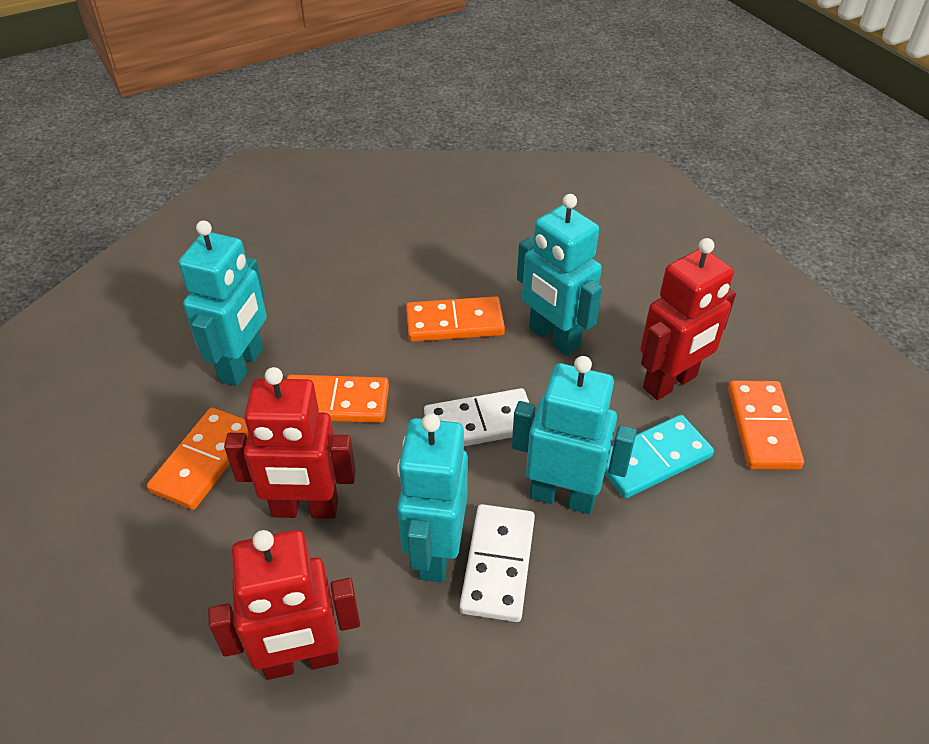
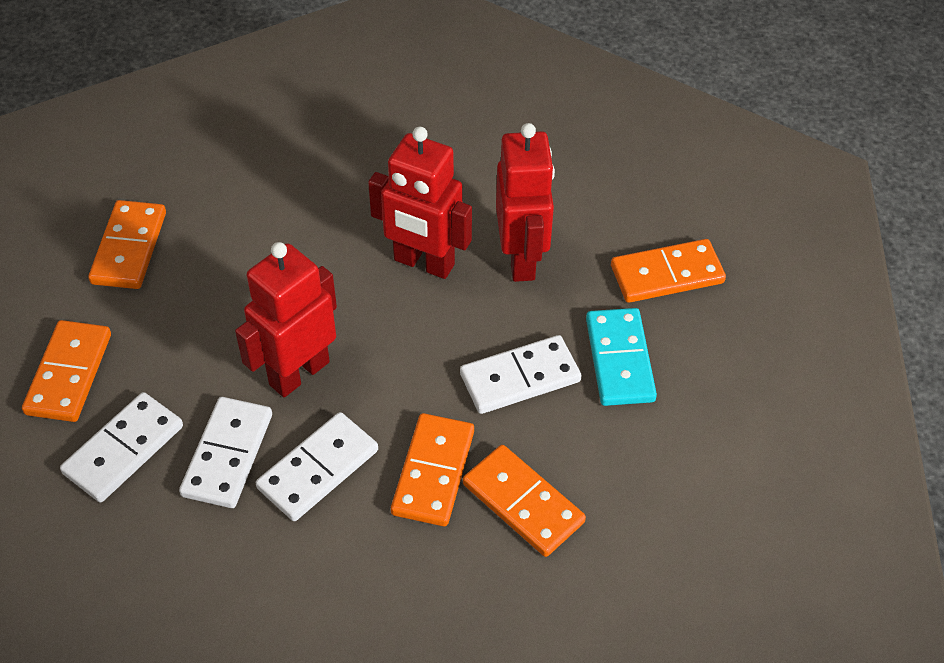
orange domino: 4 -> 5
turquoise robot: 4 -> 0
white domino: 2 -> 4

